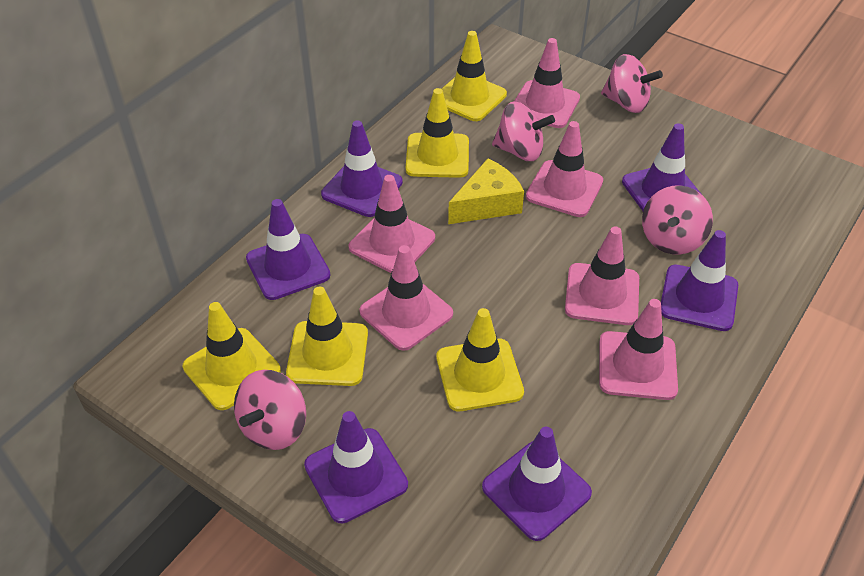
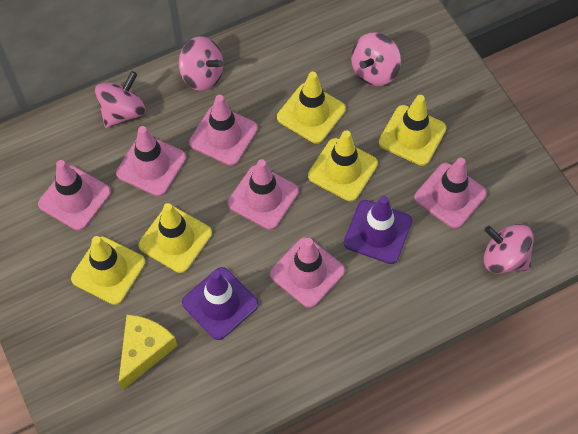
purple traffic cone: 6 -> 2

